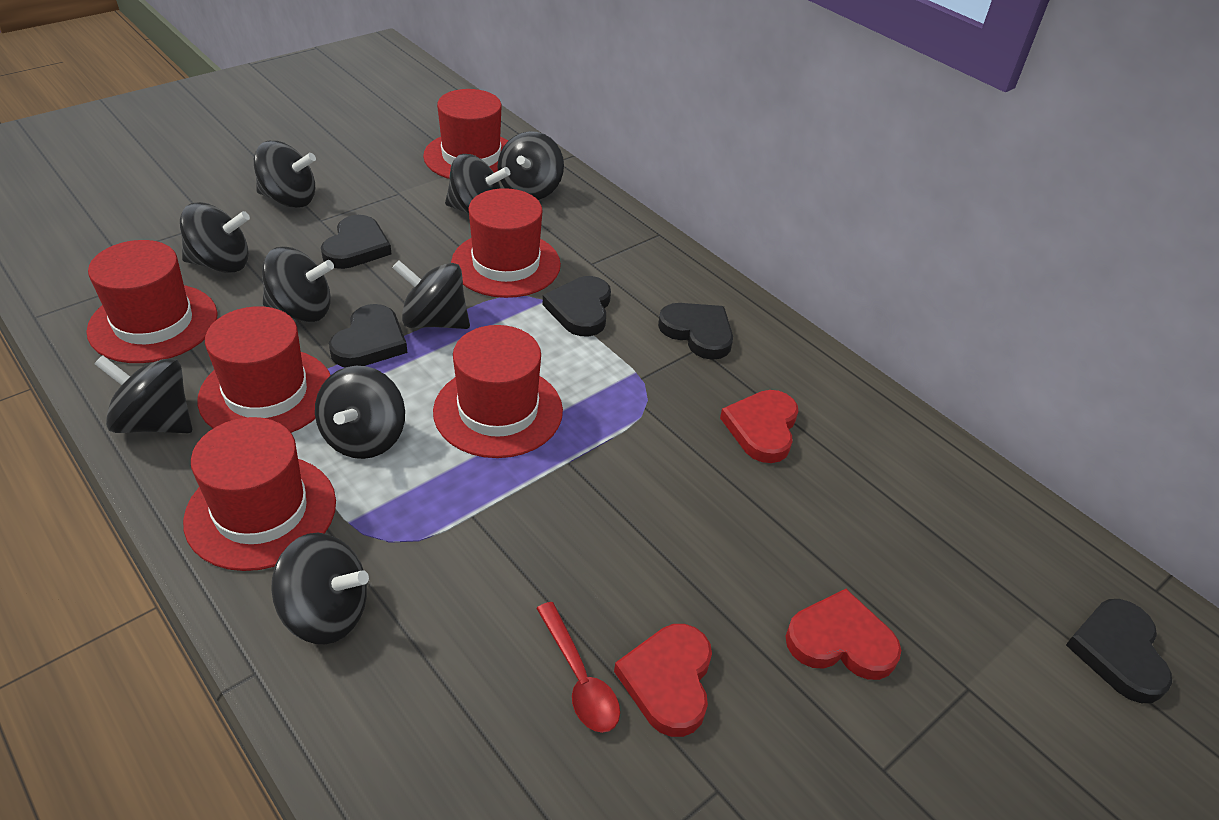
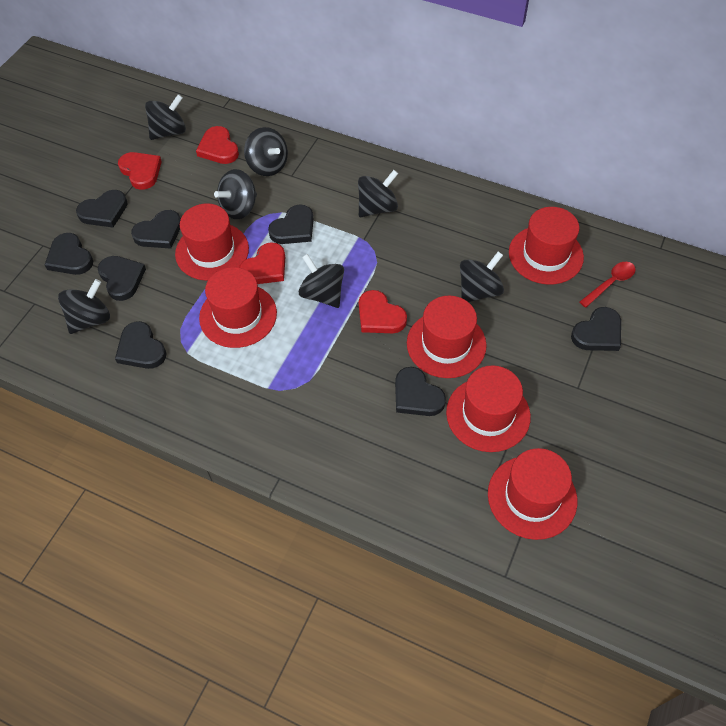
black heart: 5 -> 8
black spinning top: 9 -> 7
red heart: 3 -> 4

